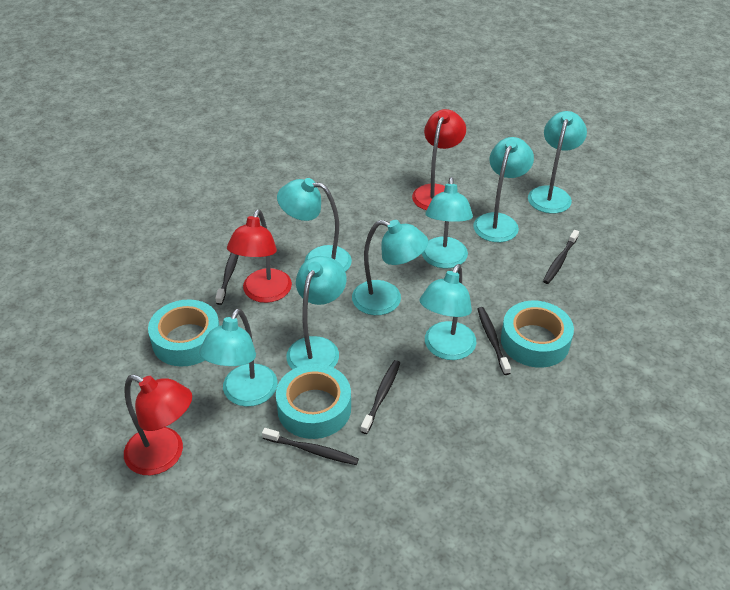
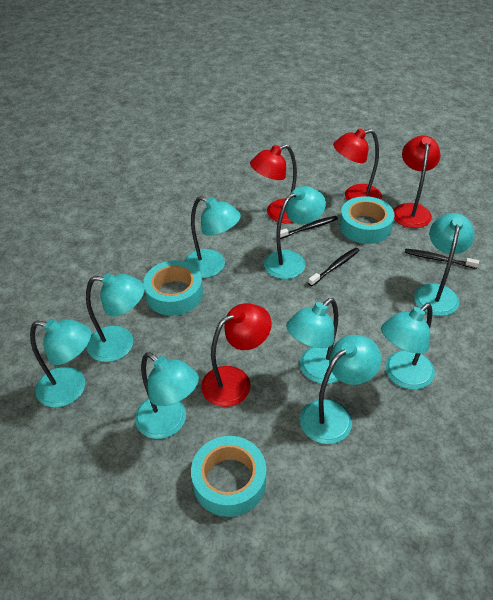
black toothbrush: 5 -> 3
red lamp: 3 -> 4
turquoise lamp: 8 -> 9

